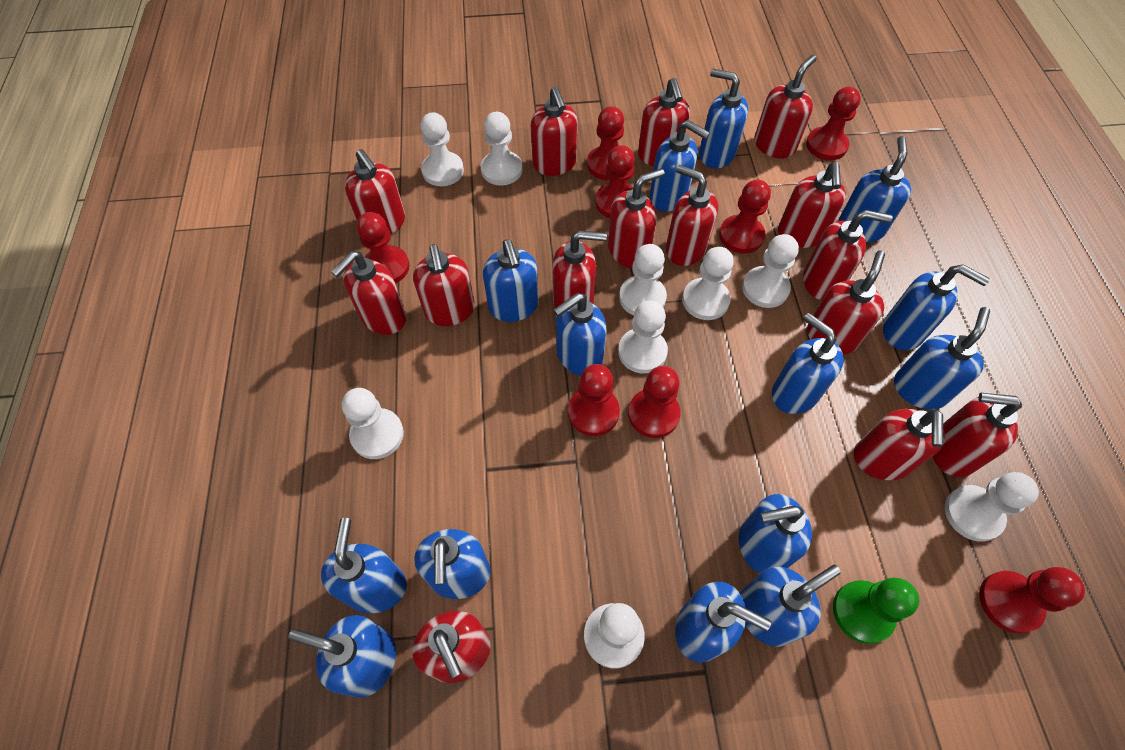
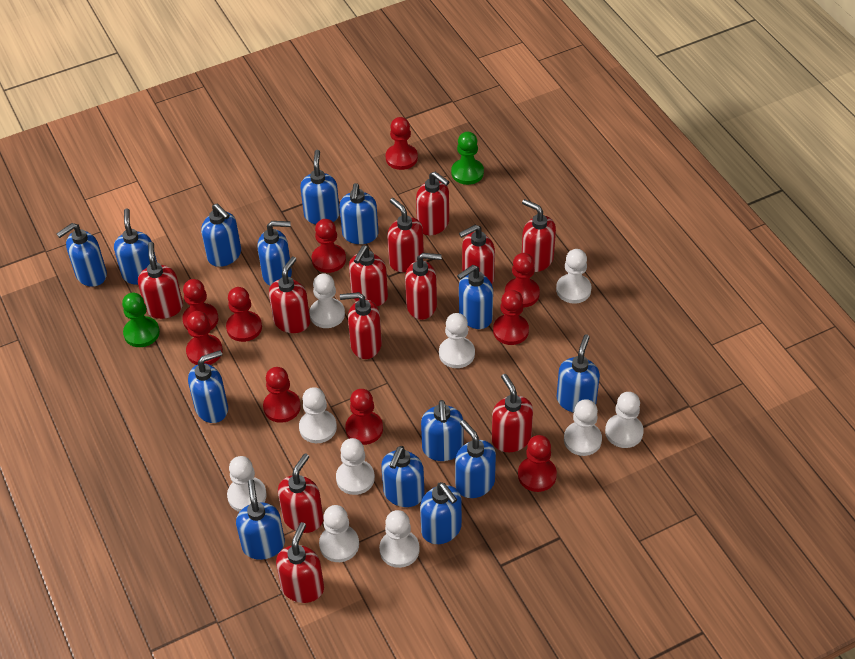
green pawn: 1 -> 2
red pawn: 8 -> 10
red soap dispenser: 15 -> 12
white pawn: 9 -> 10

